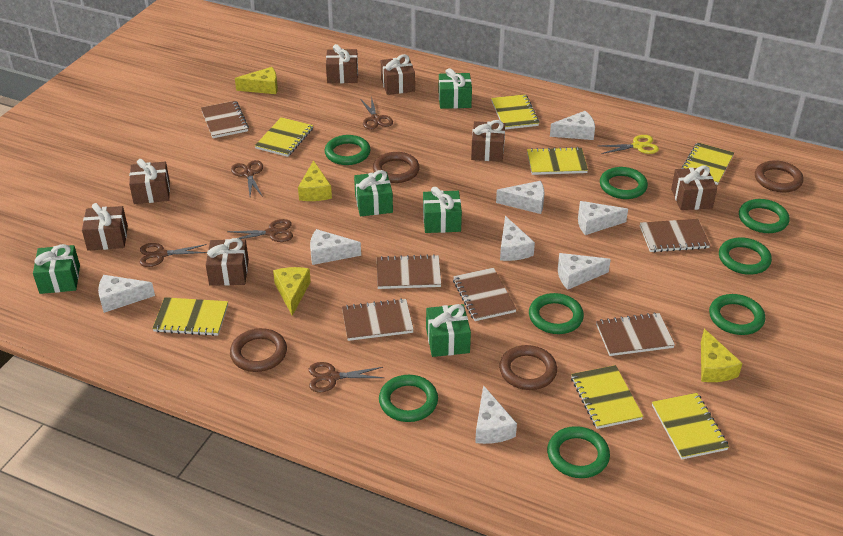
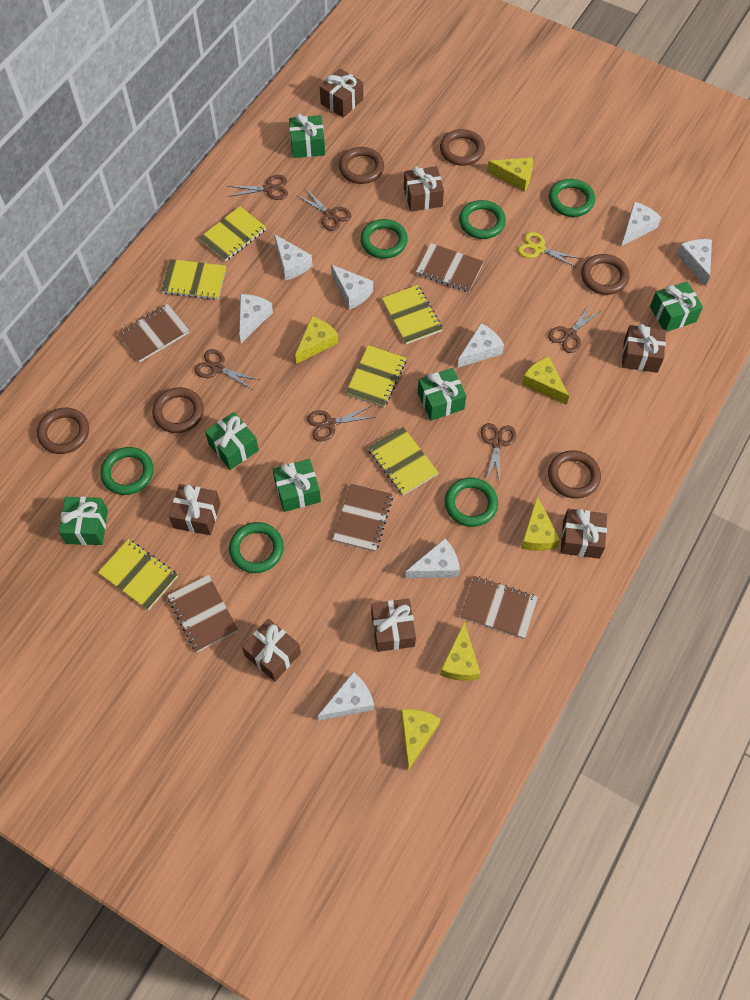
brown notebook: 6 -> 5
brown ring: 4 -> 6
brown scissors: 5 -> 6
green gift: 5 -> 6
green ring: 8 -> 6
yellow cheese: 4 -> 6
yellow notebook: 7 -> 6

